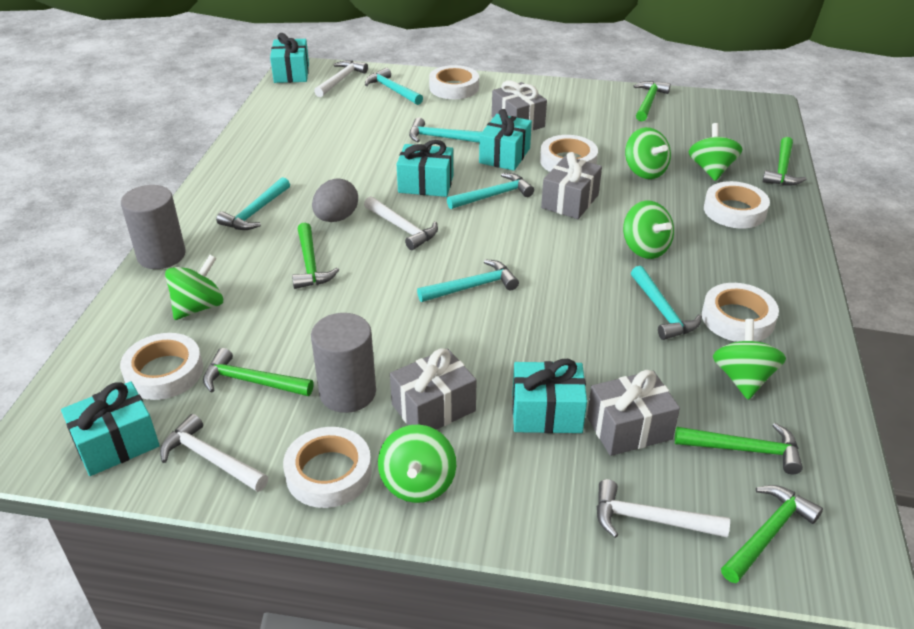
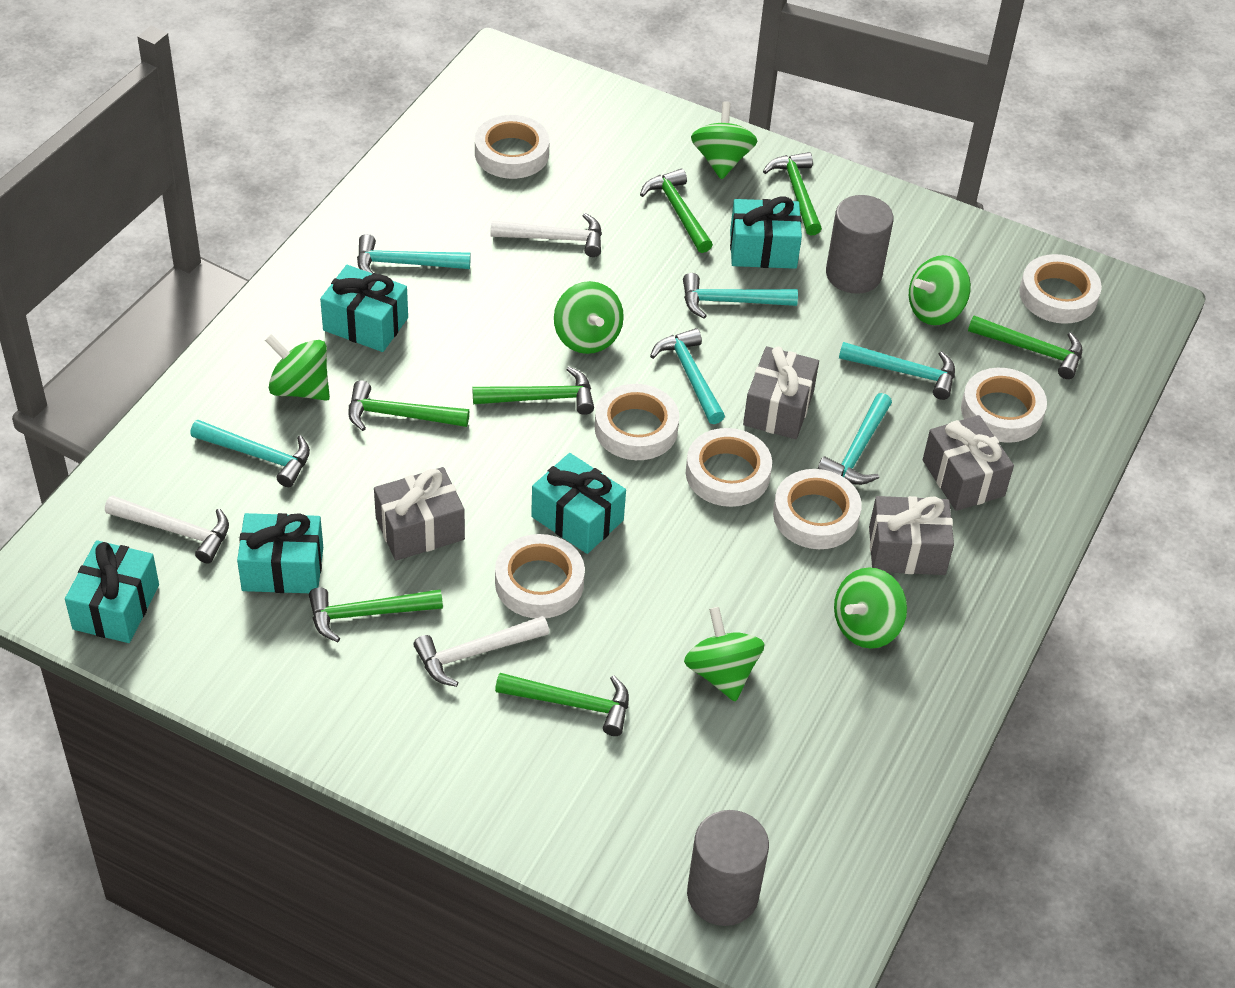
green hammer: 6 -> 7
grey egg: 1 -> 0
white hammer: 4 -> 3
white tape: 6 -> 7

